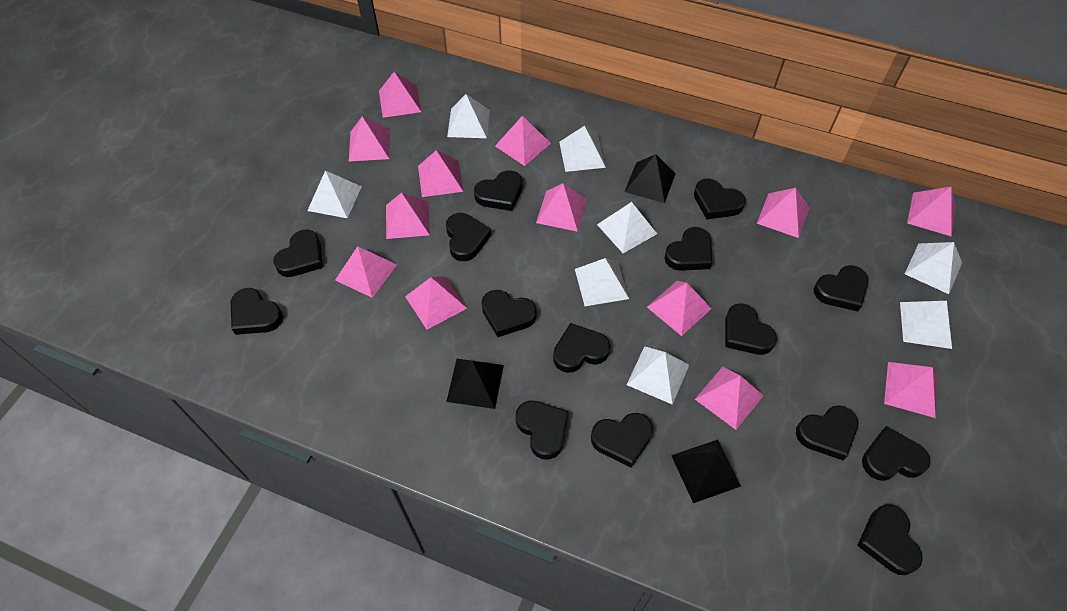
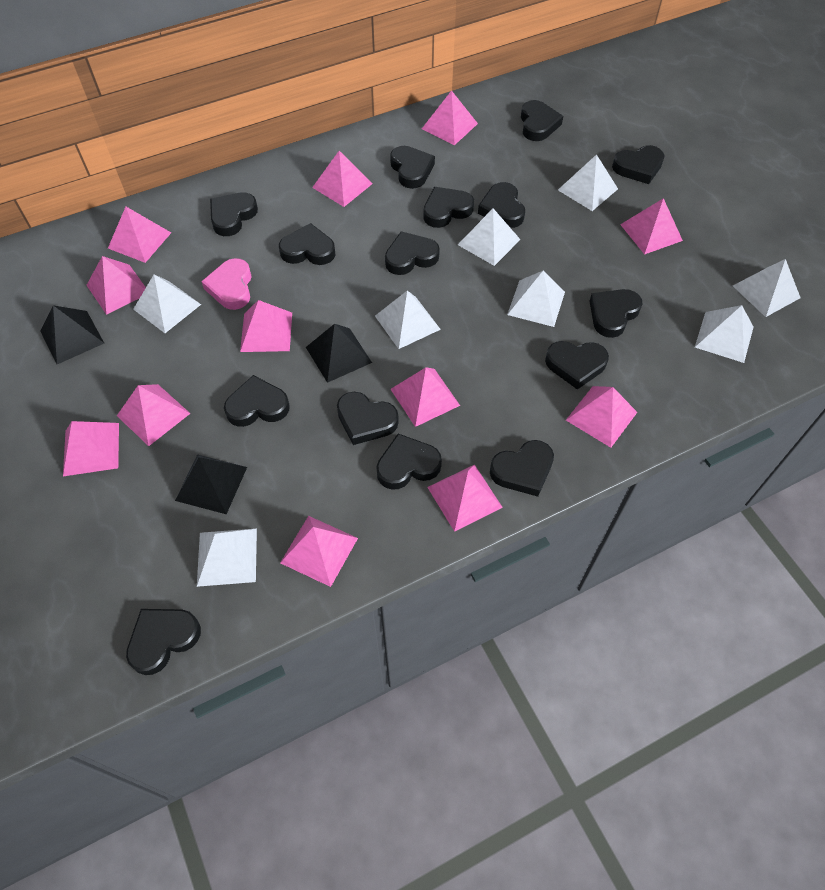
pink heart: 0 -> 1
pink pyramid: 13 -> 12

